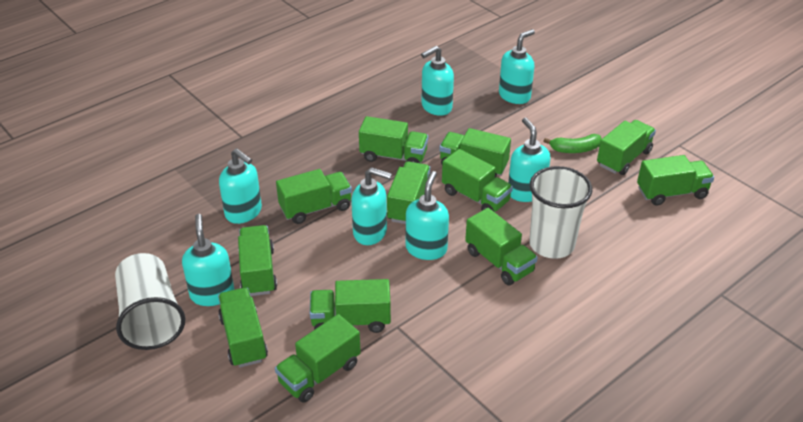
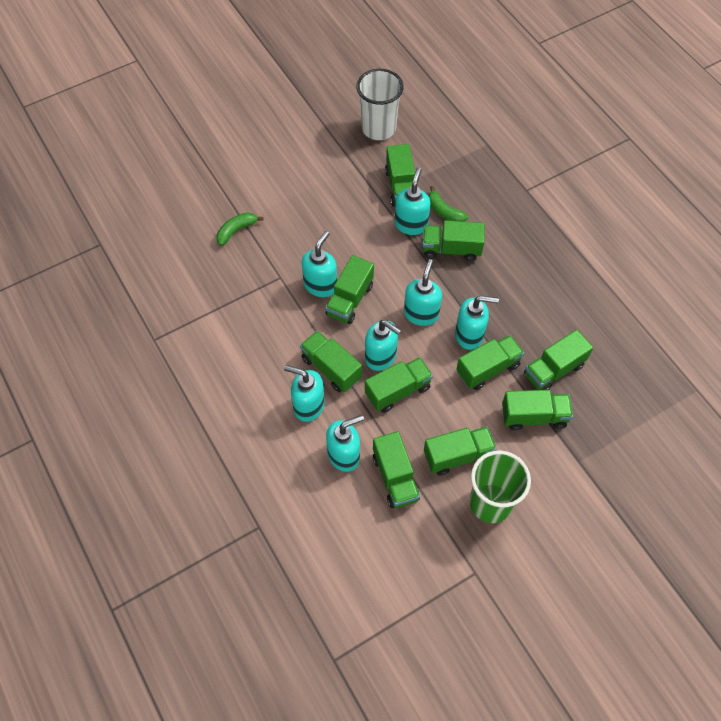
green banana: 1 -> 2
green cup: 0 -> 1
green truck: 12 -> 10
white cup: 2 -> 1

